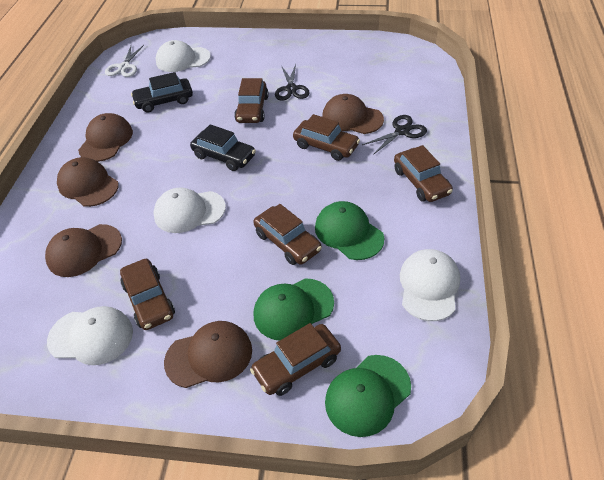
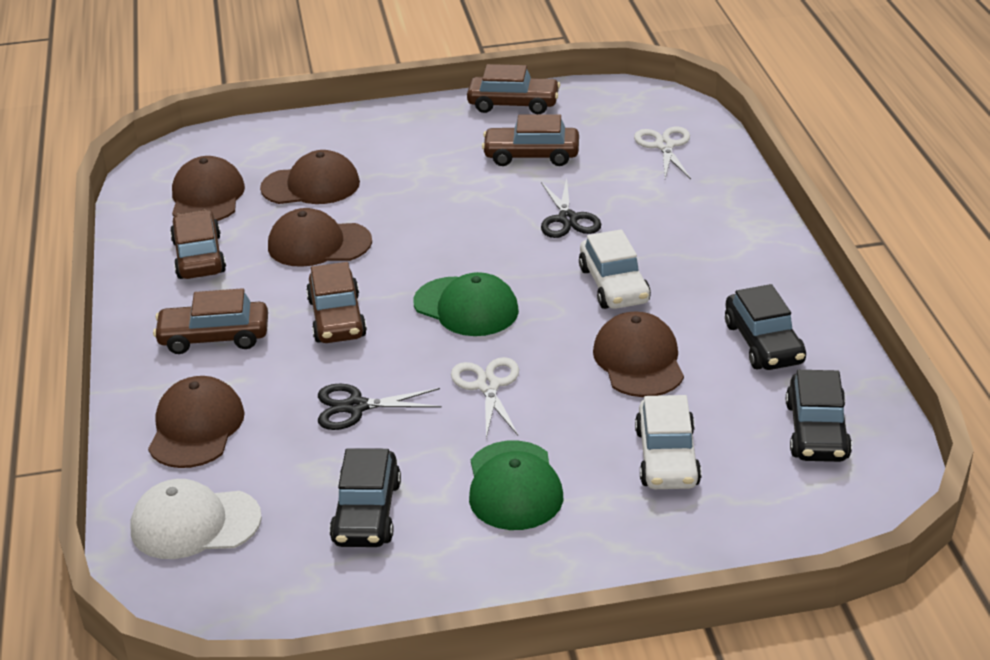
black car: 2 -> 3
brown car: 6 -> 5
green cap: 3 -> 2
white cap: 4 -> 1
white car: 0 -> 2
white scissors: 1 -> 2

